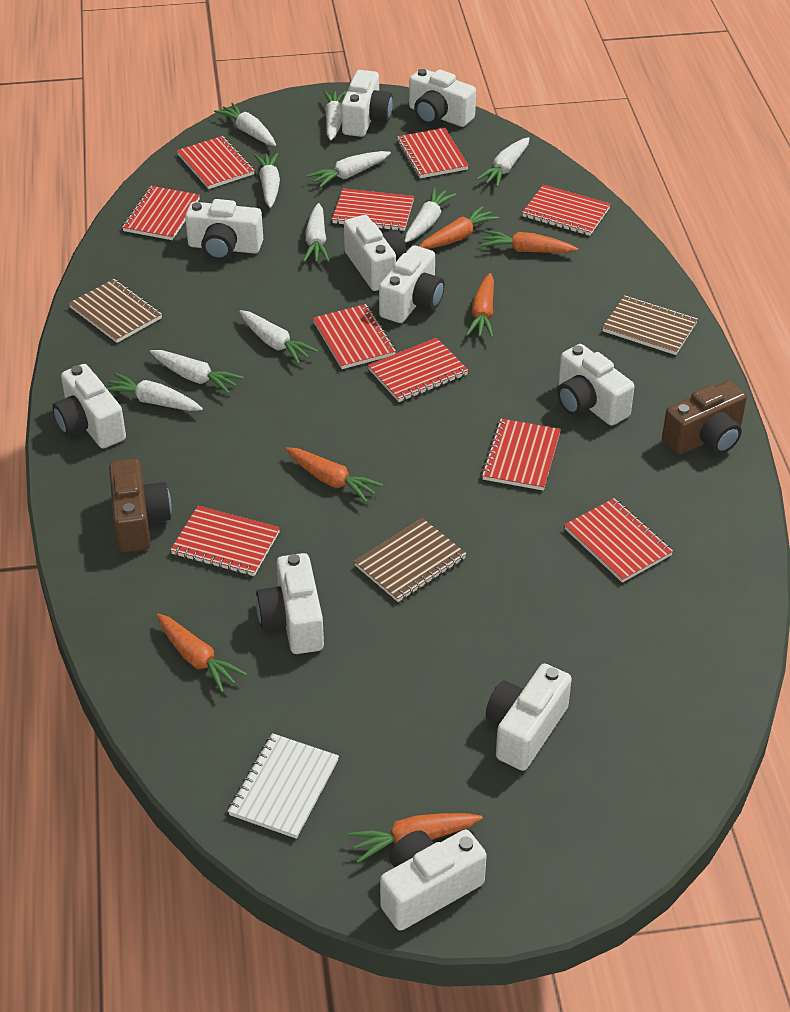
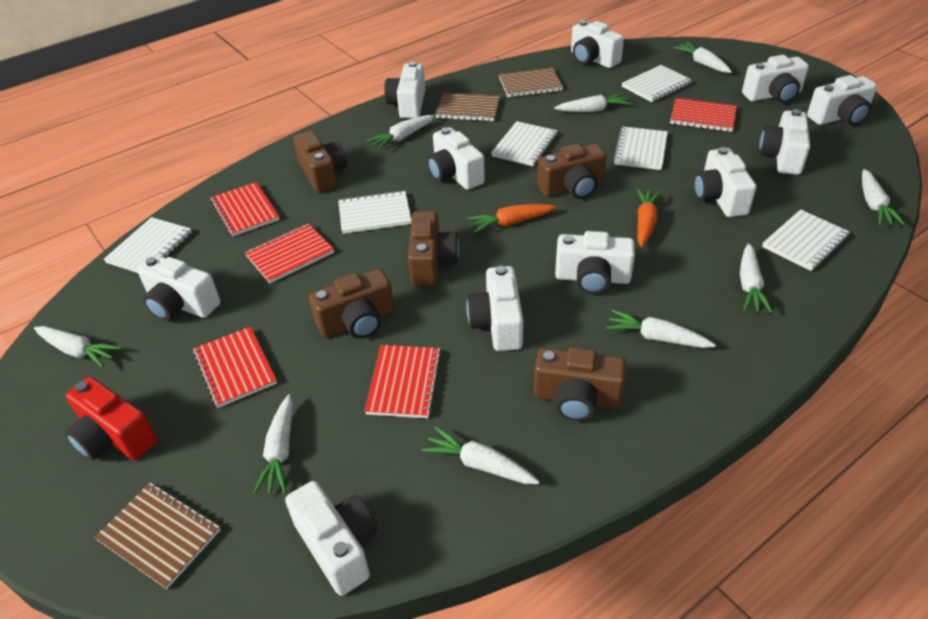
brown camera: 2 -> 5
orange carrot: 6 -> 2
red camera: 0 -> 1
red notebook: 10 -> 5
white camera: 10 -> 11
white carrot: 10 -> 9
white notebook: 1 -> 6

